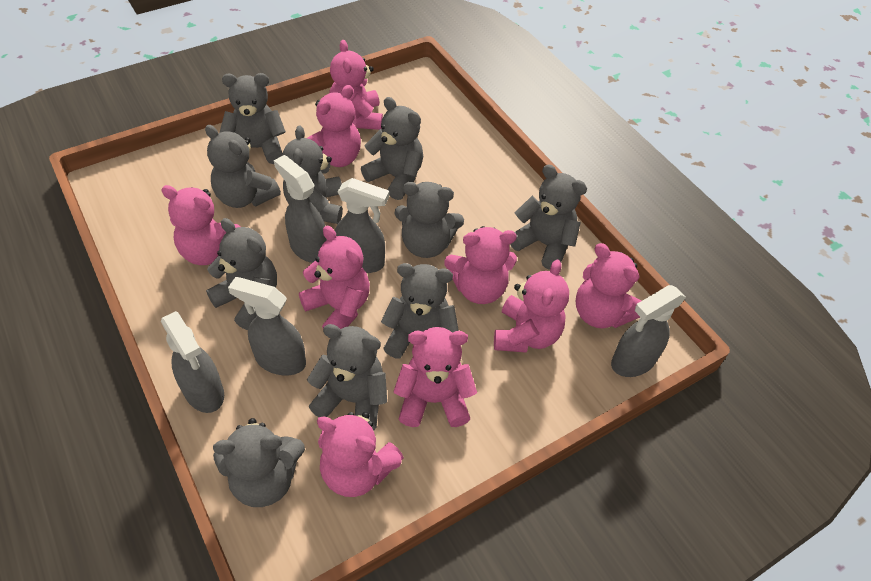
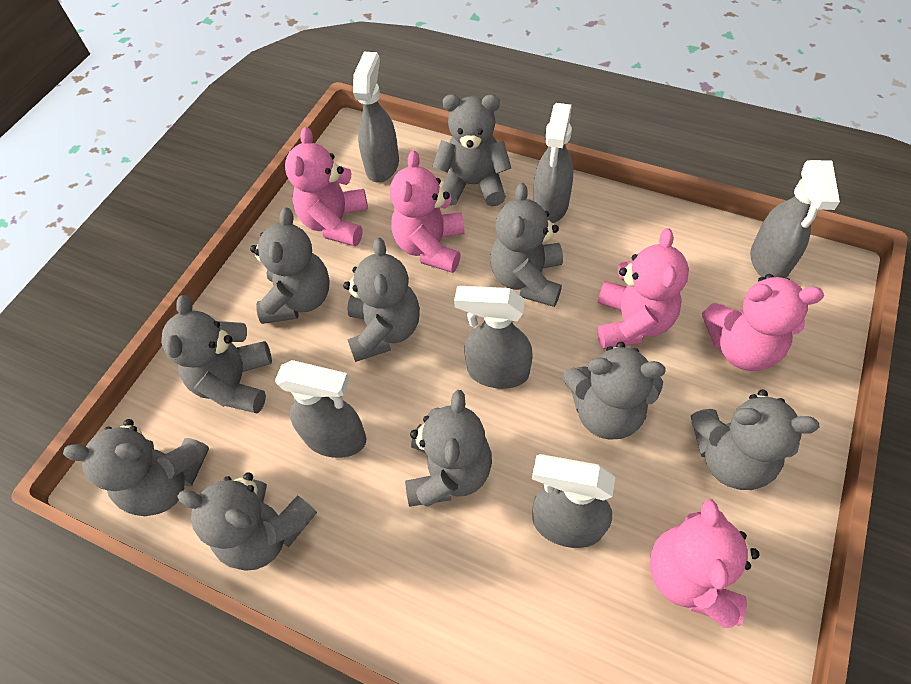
grey spray bottle: 5 -> 6
pink teddy bear: 9 -> 5

